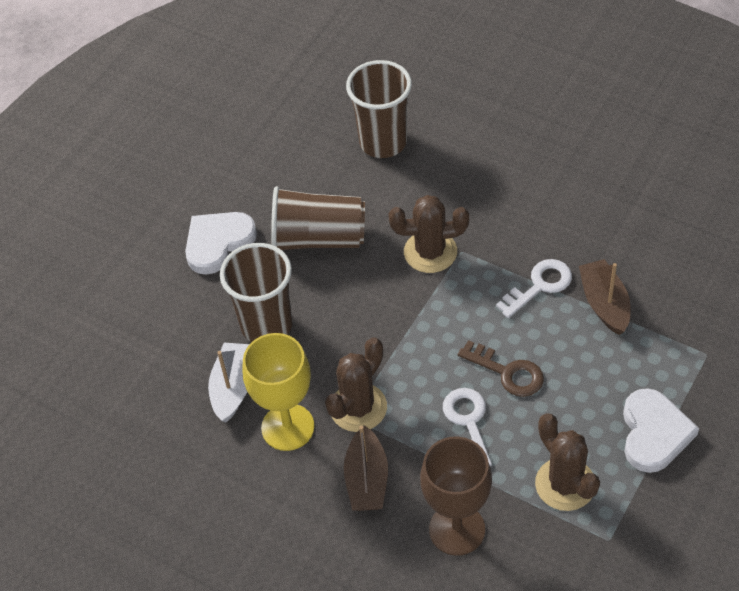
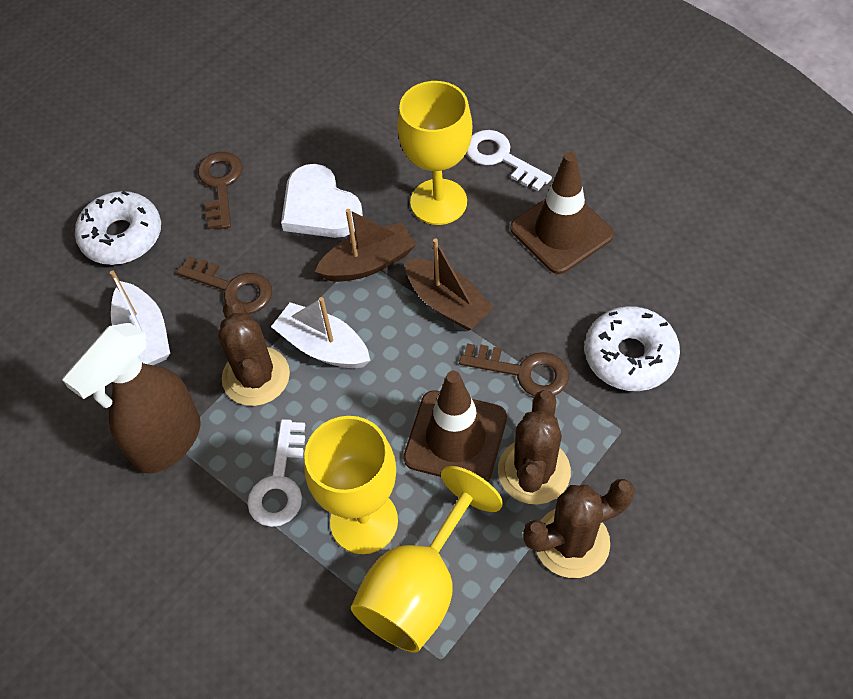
brown cup: 3 -> 0
brown goblet: 1 -> 0
brown key: 1 -> 3
brown spray bottle: 0 -> 1
brown traffic cone: 0 -> 2
white boat: 1 -> 2
white donut: 0 -> 2
white heart: 2 -> 1
yellow goblet: 1 -> 3

